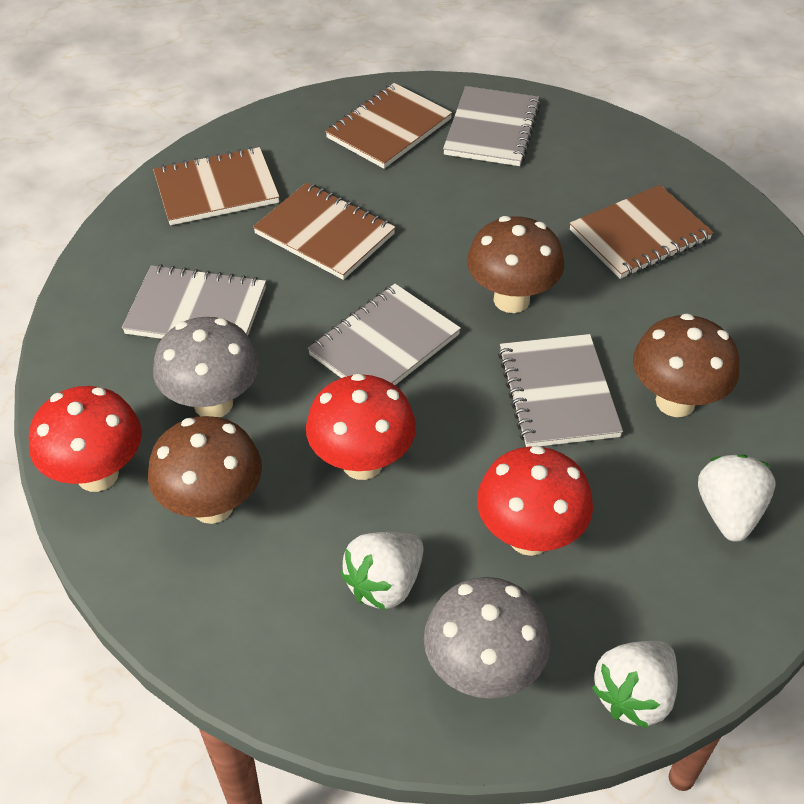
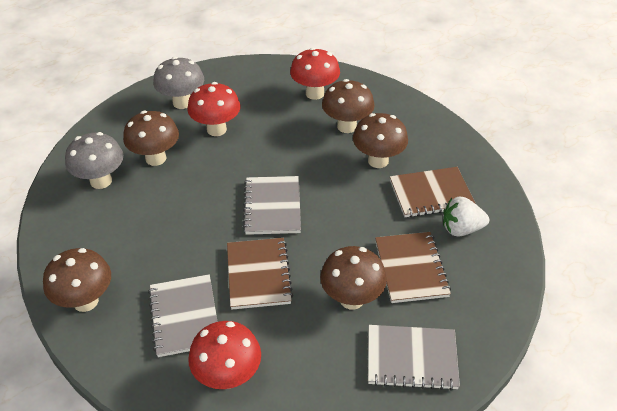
brown mushroom: 3 -> 5
brown notebook: 4 -> 3
grey notebook: 4 -> 3
white strawberry: 3 -> 1

